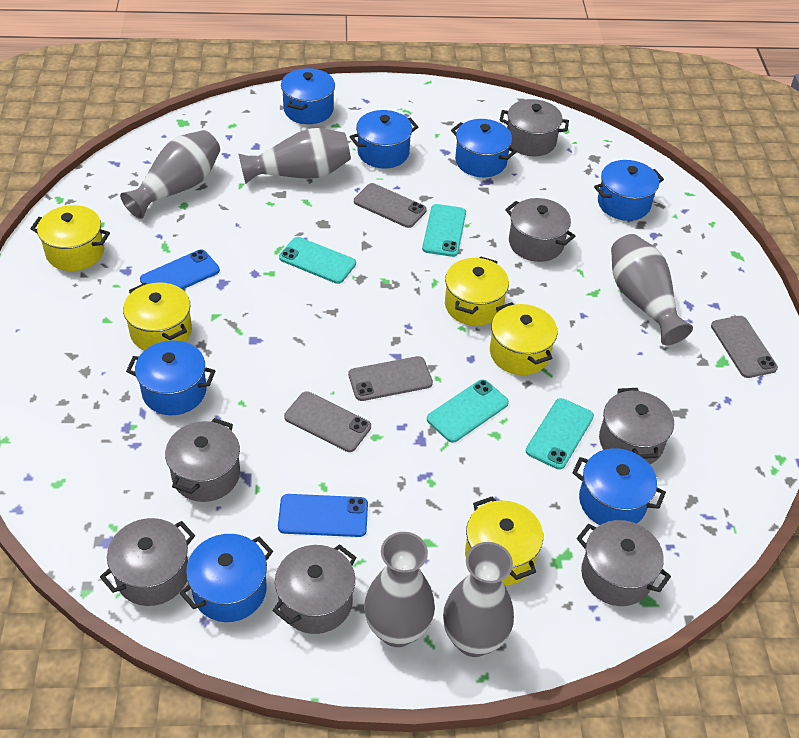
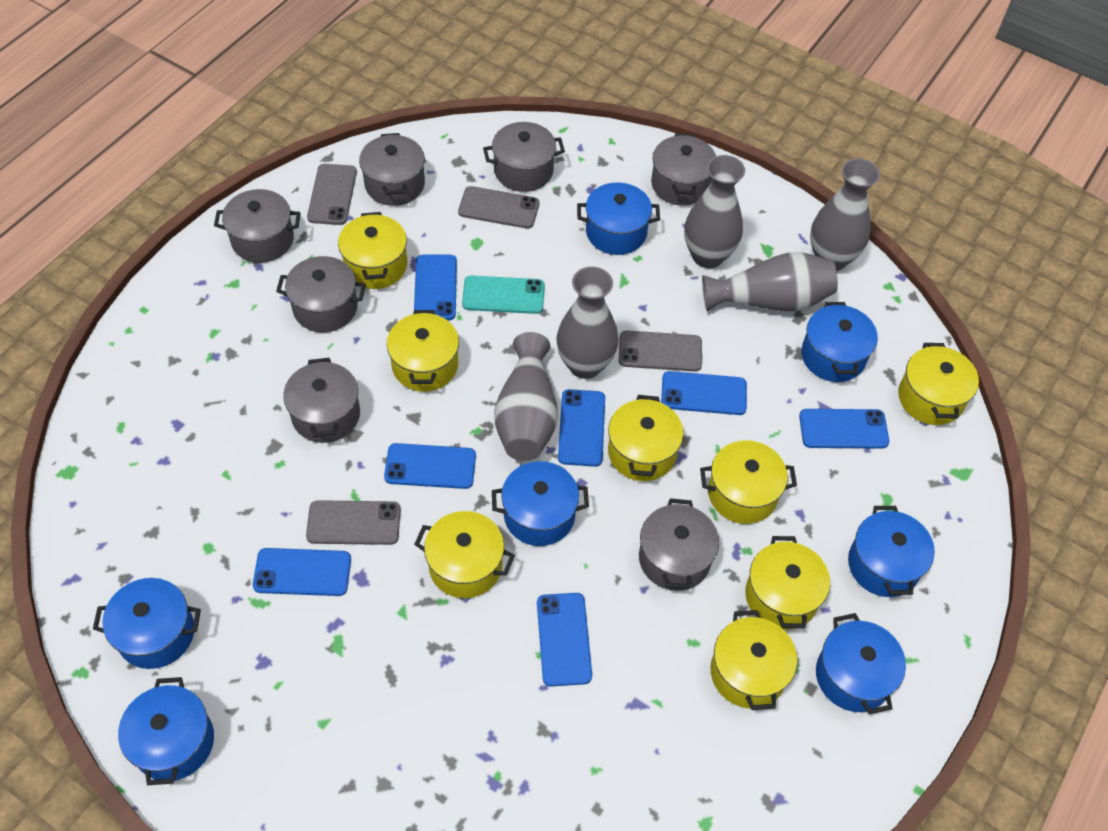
blue phone: 2 -> 7
turquoise phone: 4 -> 1
yellow pot: 5 -> 8

